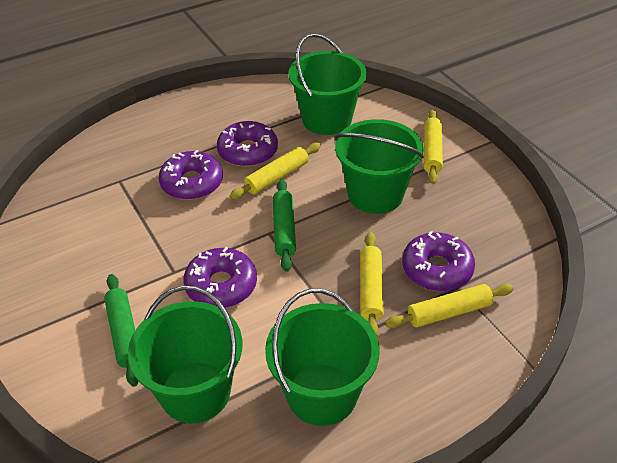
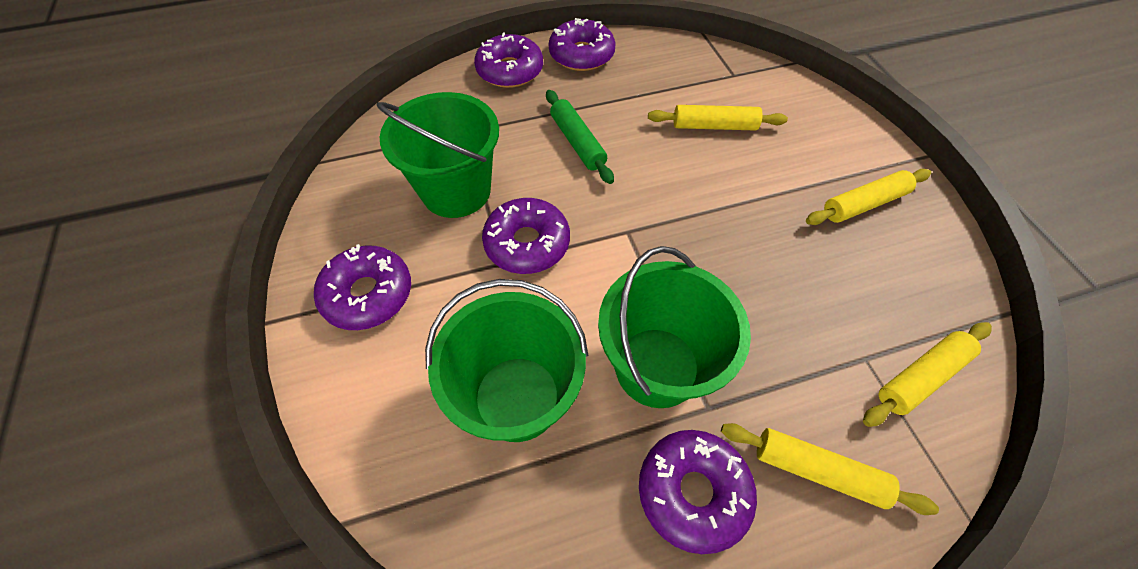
green bucket: 4 -> 3
green rolling pin: 2 -> 1
purple donut: 4 -> 5

